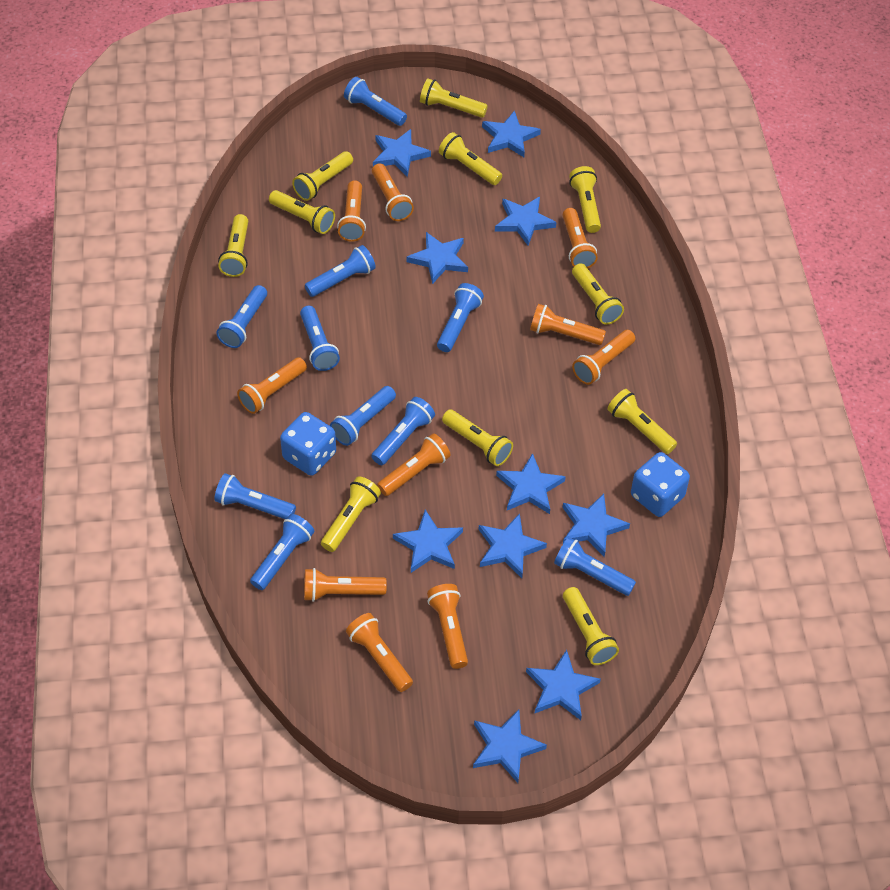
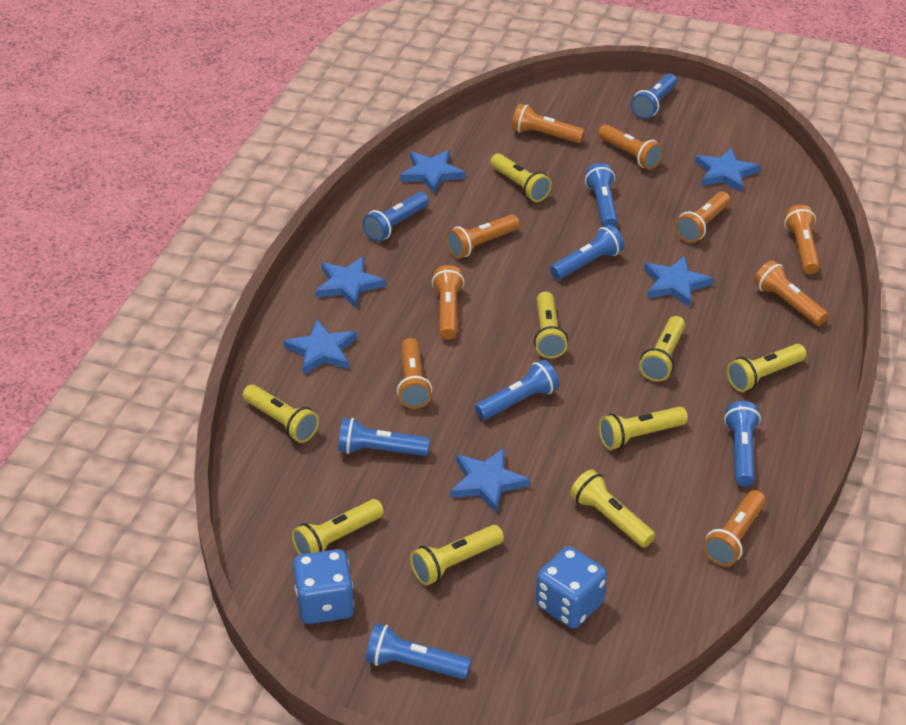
blue flashlight: 10 -> 8
blue star: 10 -> 6
orange flashlight: 10 -> 9
yellow flashlight: 11 -> 9

